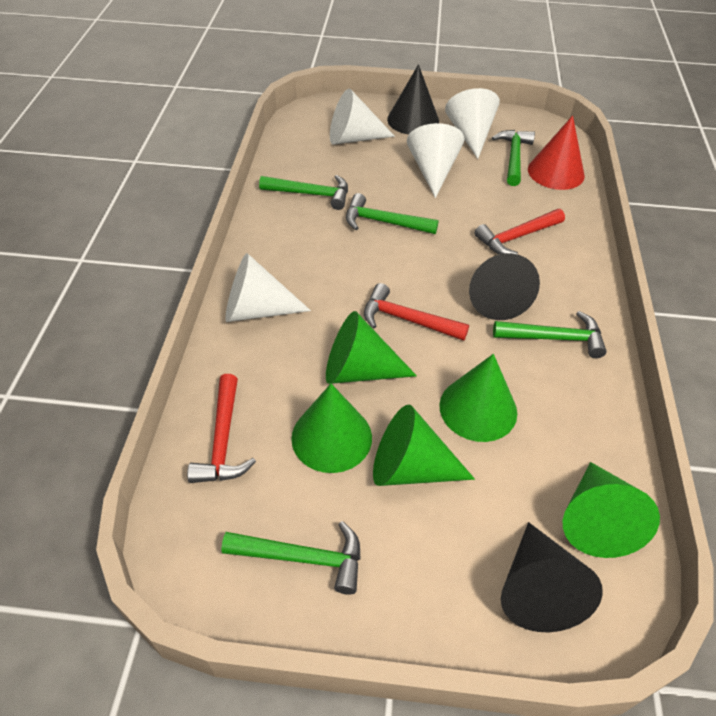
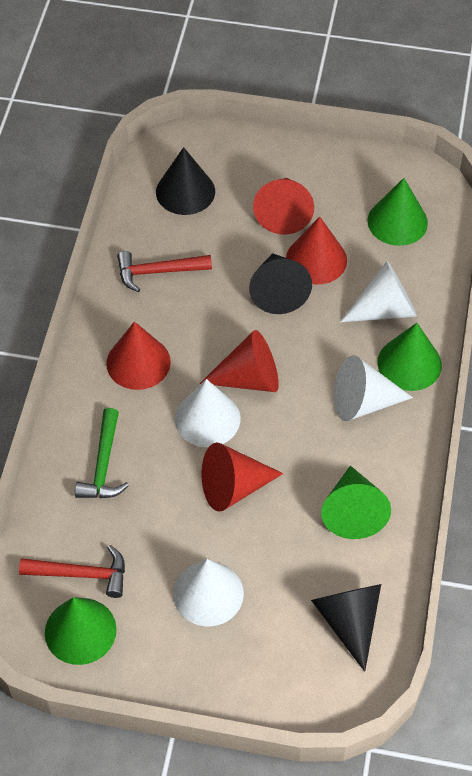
green cone: 5 -> 4
green hammer: 5 -> 1
red cone: 1 -> 5
red hammer: 3 -> 2

